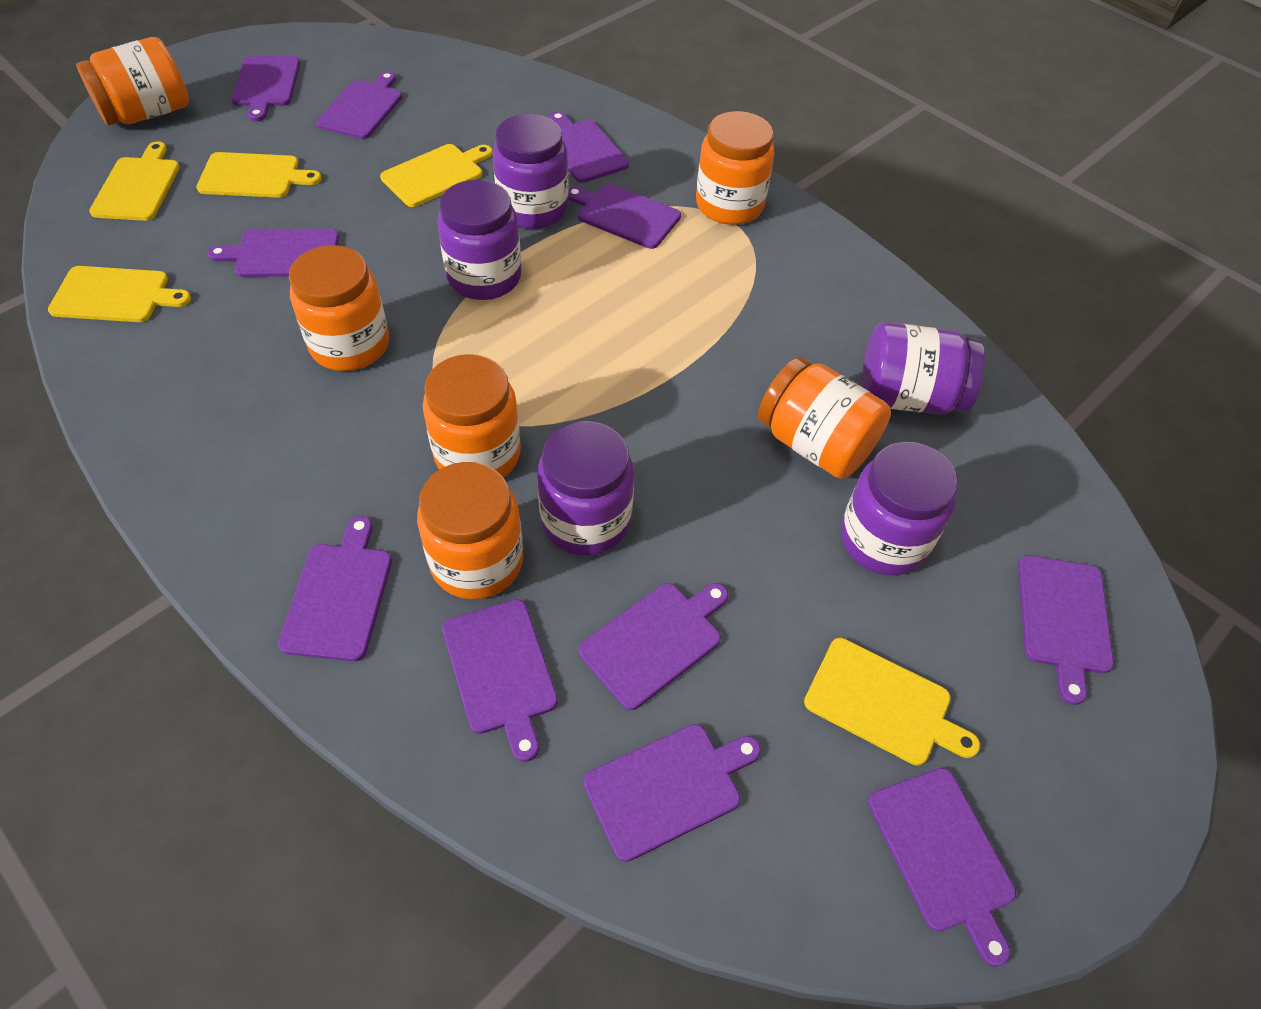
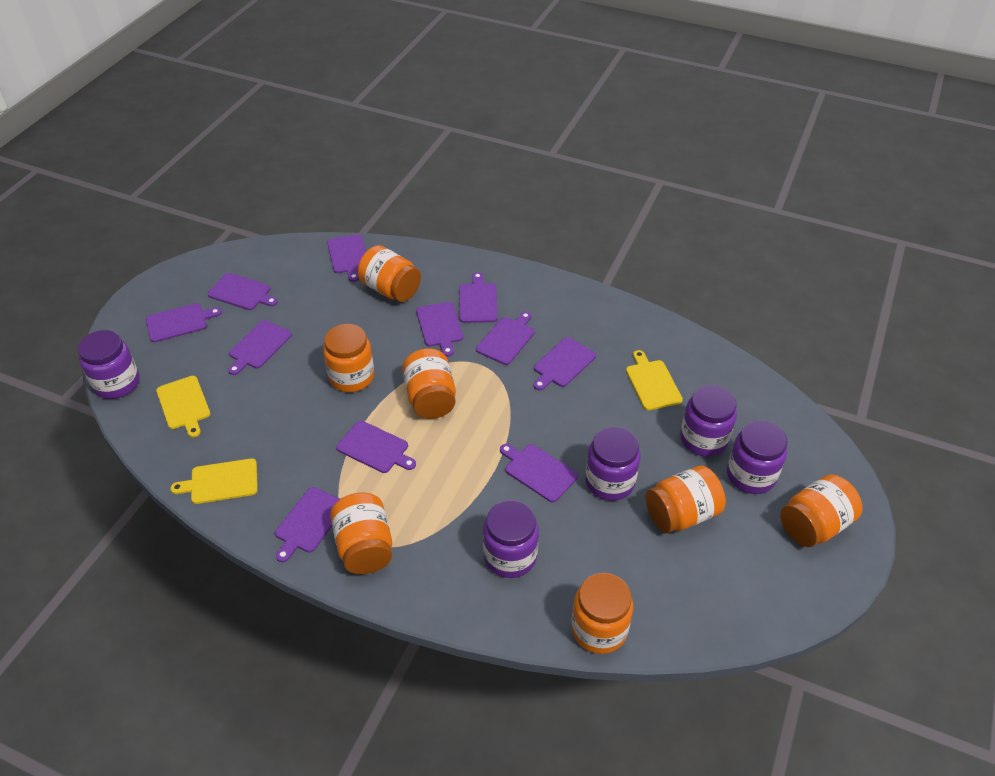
orange jar: 6 -> 7
yellow cutting board: 5 -> 3

